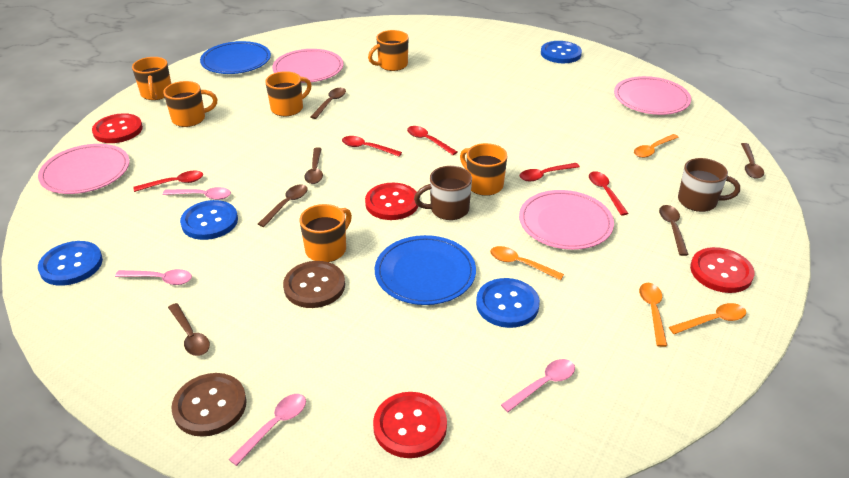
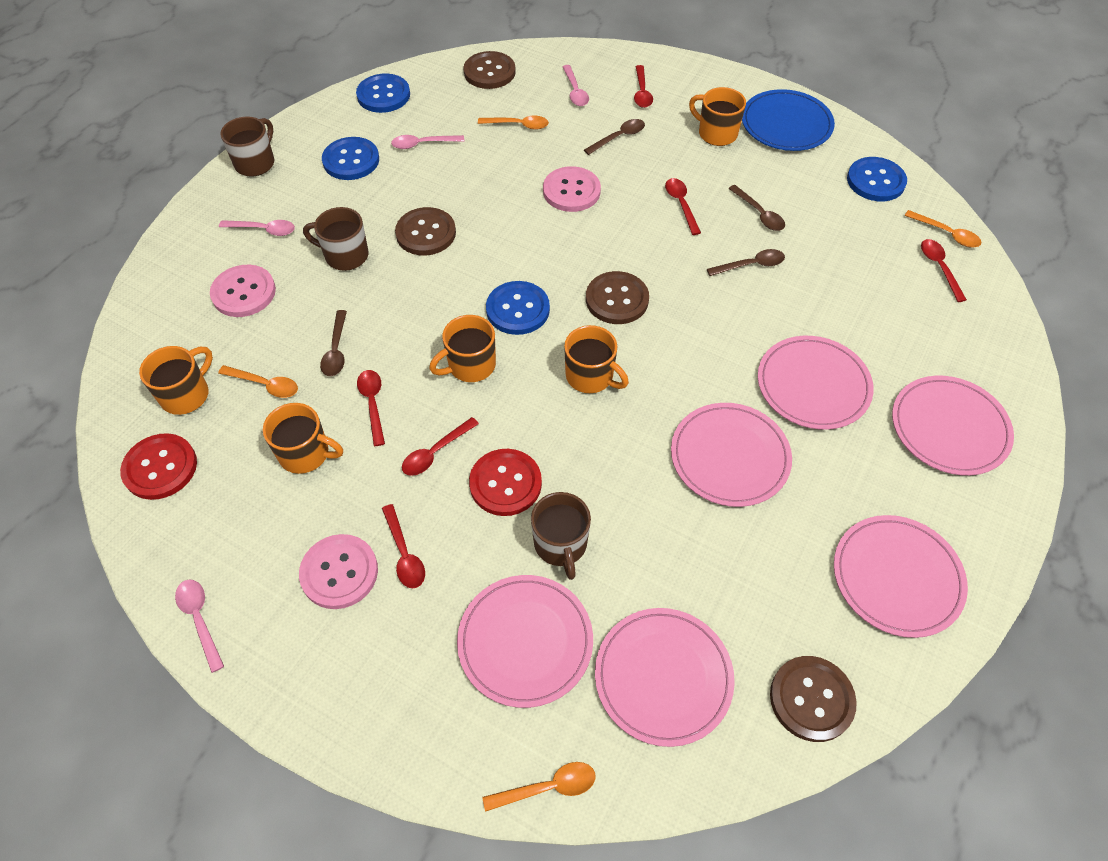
blue plate: 2 -> 1
brown button: 2 -> 4
brown mug: 2 -> 3
brown spoon: 6 -> 4
orange mug: 6 -> 5
pink button: 0 -> 3
pink plate: 4 -> 6
red button: 4 -> 2
red spoon: 5 -> 6

